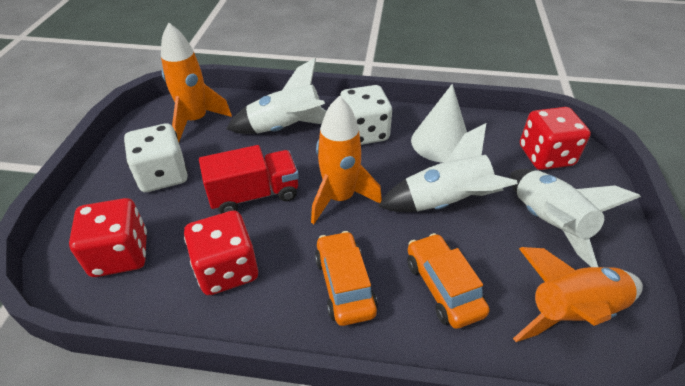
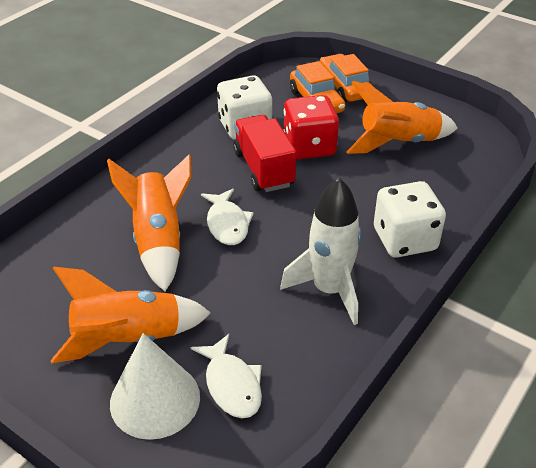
red dice: 3 -> 1
white fish: 0 -> 2
white rocket: 3 -> 1

